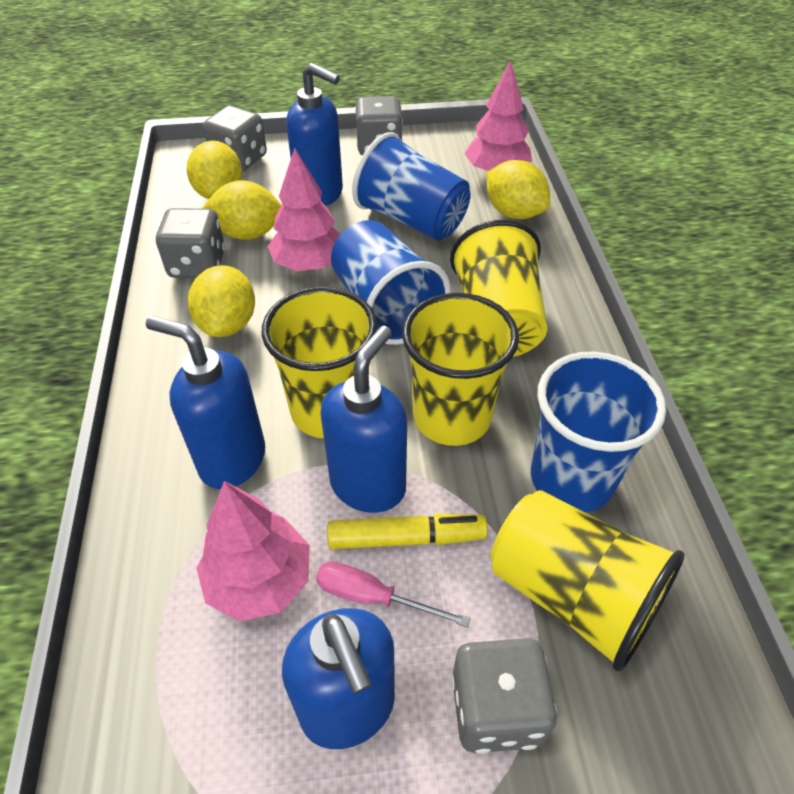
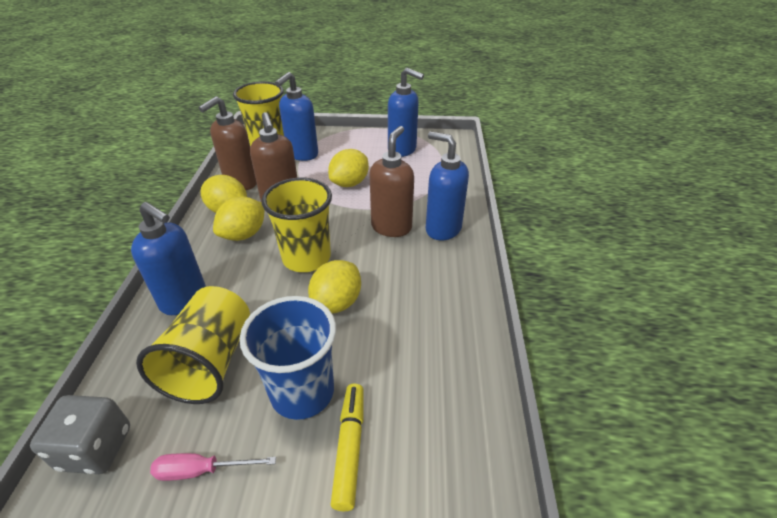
blue cup: 3 -> 1
brown soap dispenser: 0 -> 3
grey dice: 4 -> 1
pink tree: 3 -> 0
yellow cup: 4 -> 3

